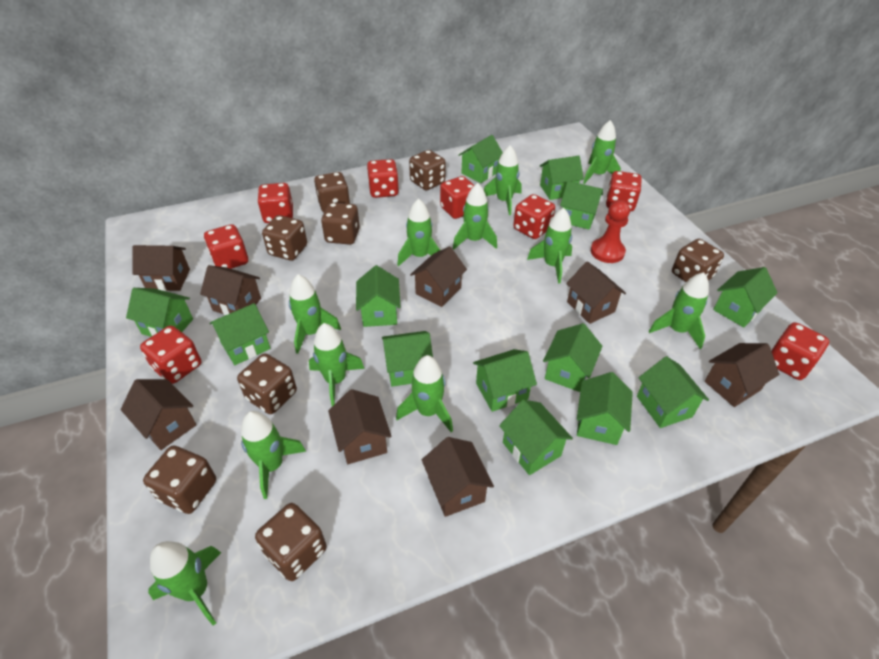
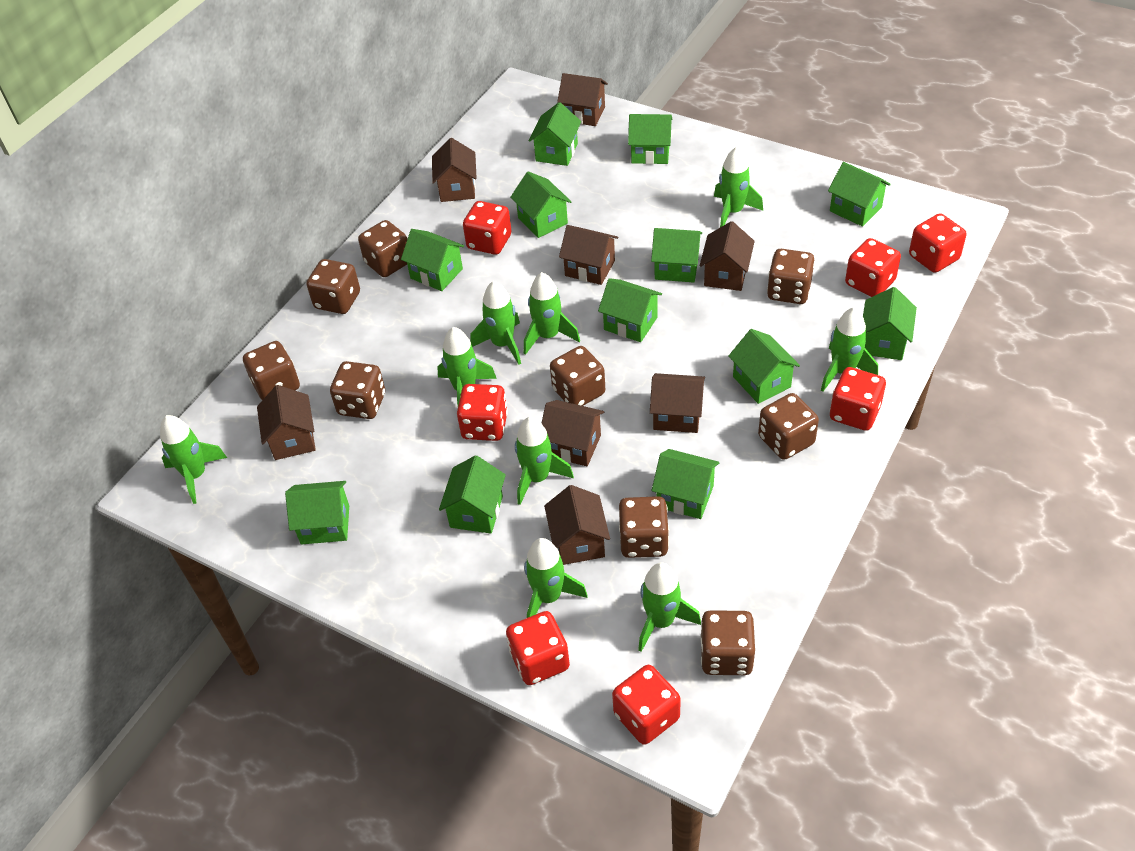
brown dice: 8 -> 9
green house: 13 -> 12
green rocket: 11 -> 9
red dice: 8 -> 7
red pawn: 1 -> 0

